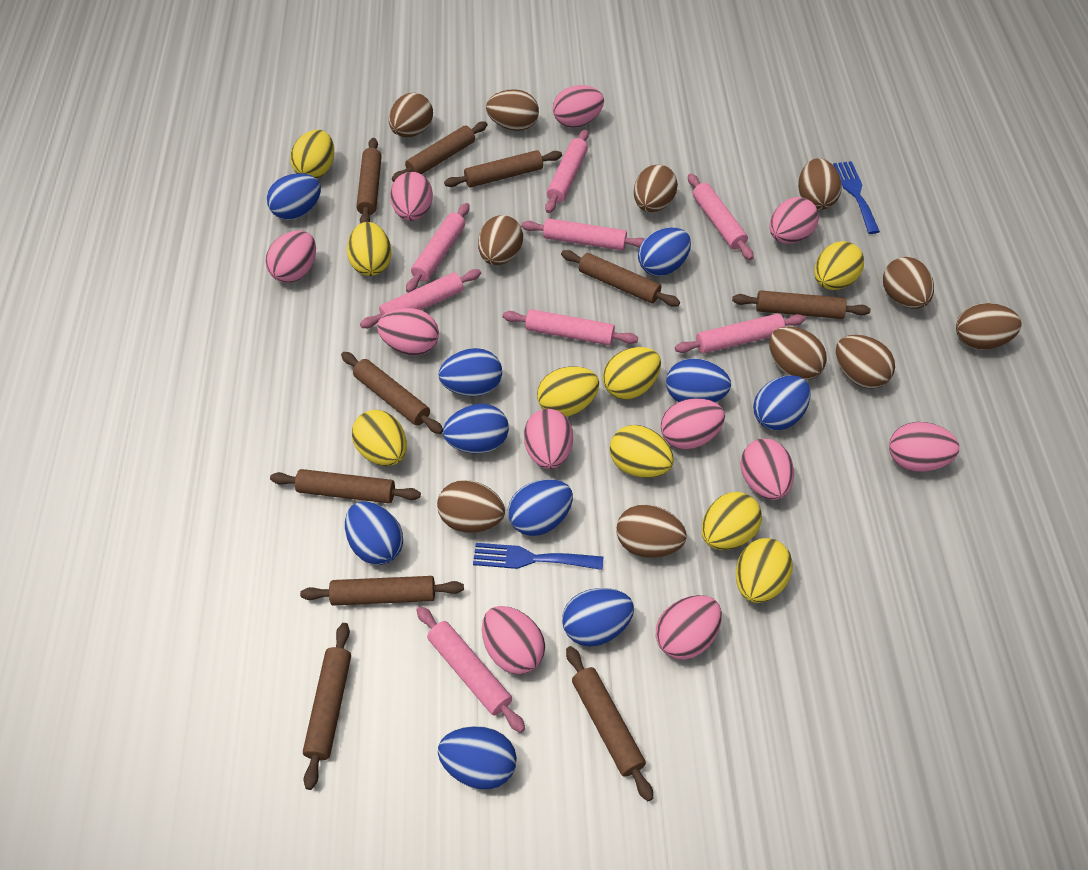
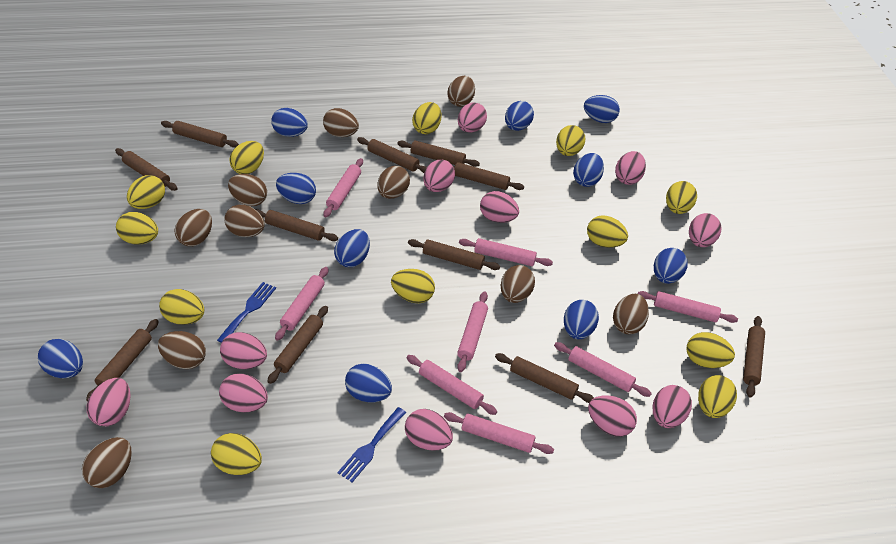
brown egg: 11 -> 10
brown rolling pin: 10 -> 11
yellow egg: 9 -> 12

